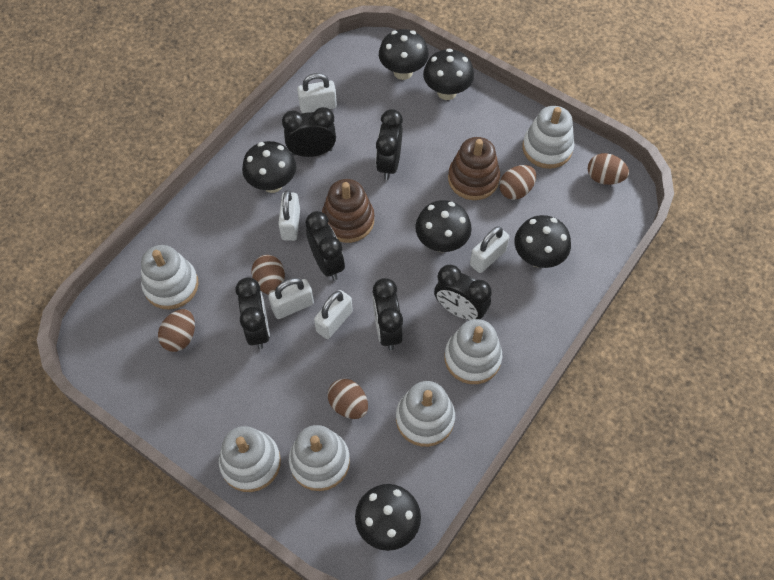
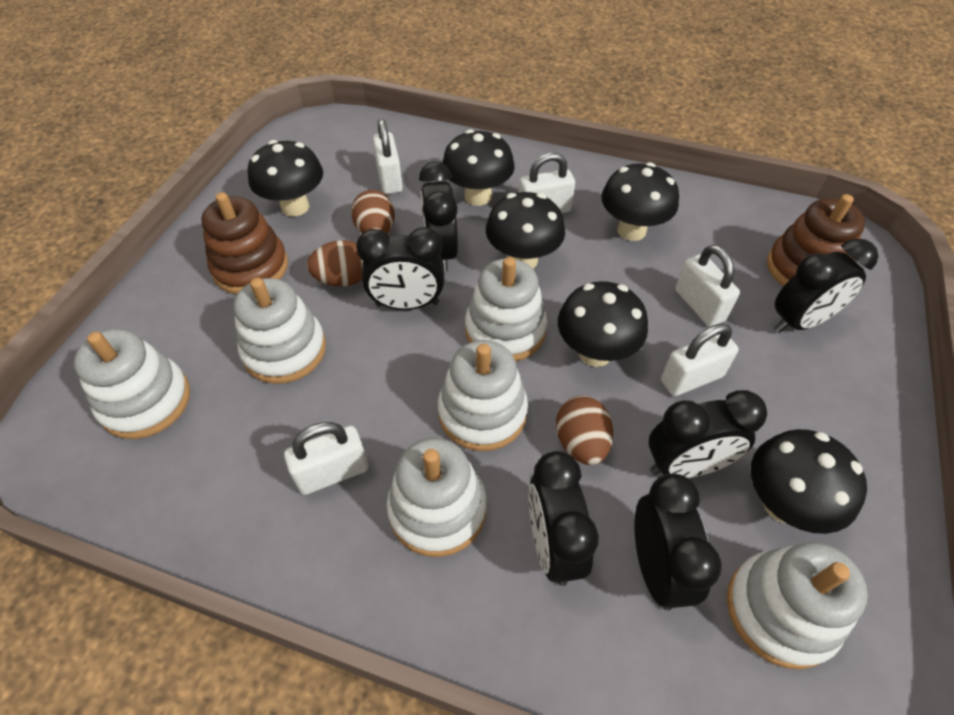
brown egg: 5 -> 3

